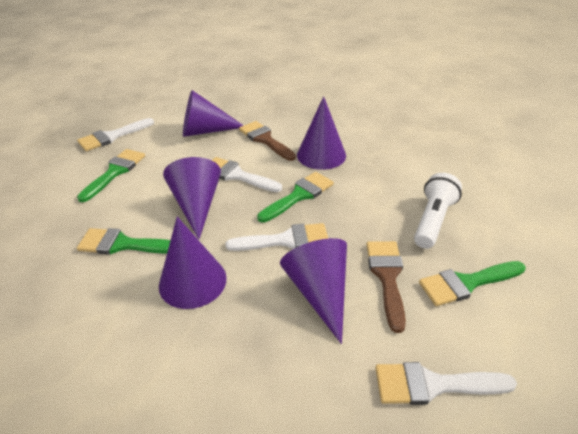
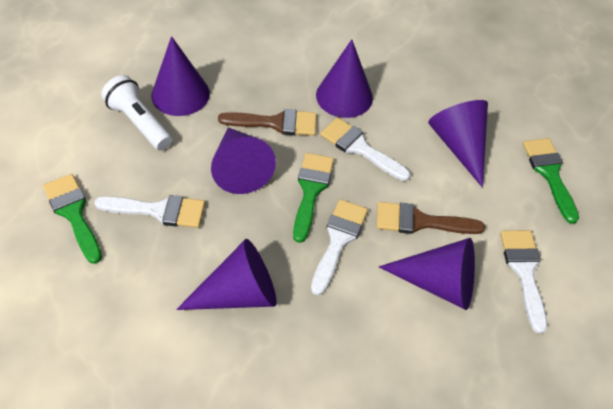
green brush: 4 -> 3
purple cone: 5 -> 6

